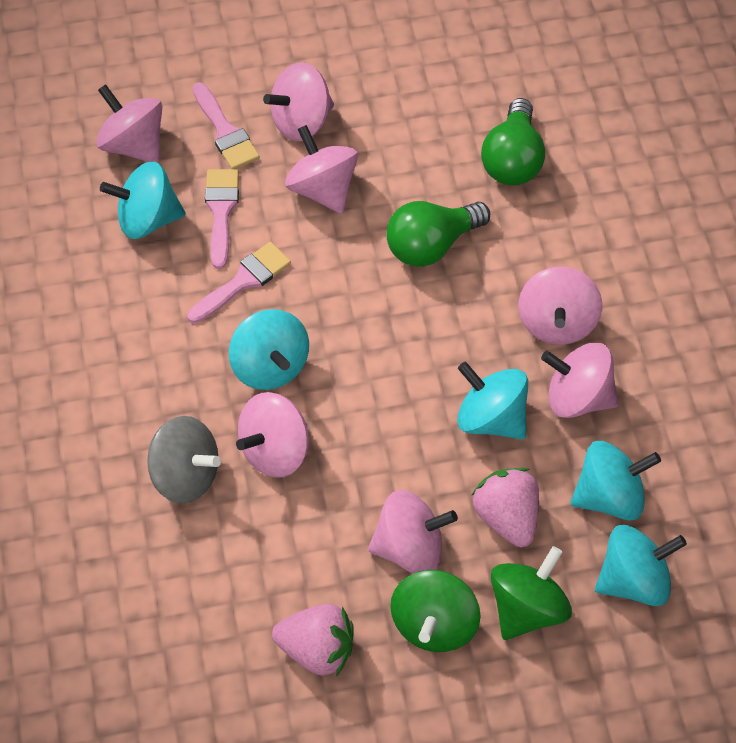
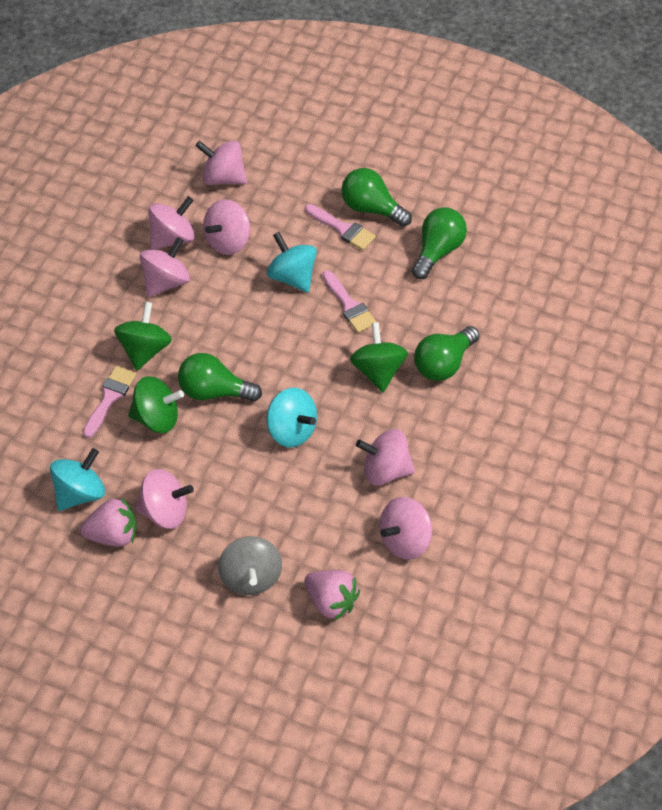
green light bulb: 2 -> 4
green spinning top: 2 -> 3
turquoise spinning top: 5 -> 3

